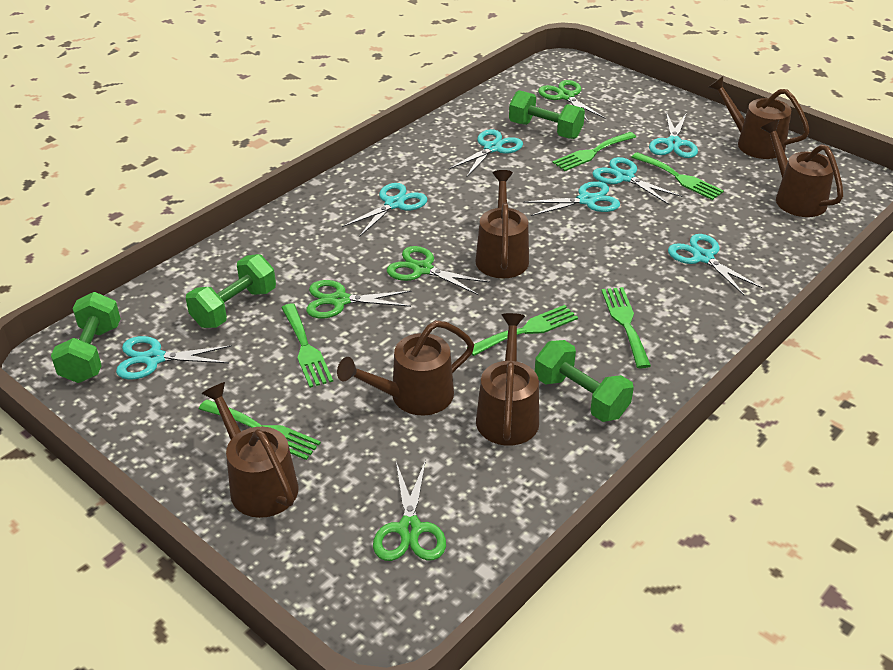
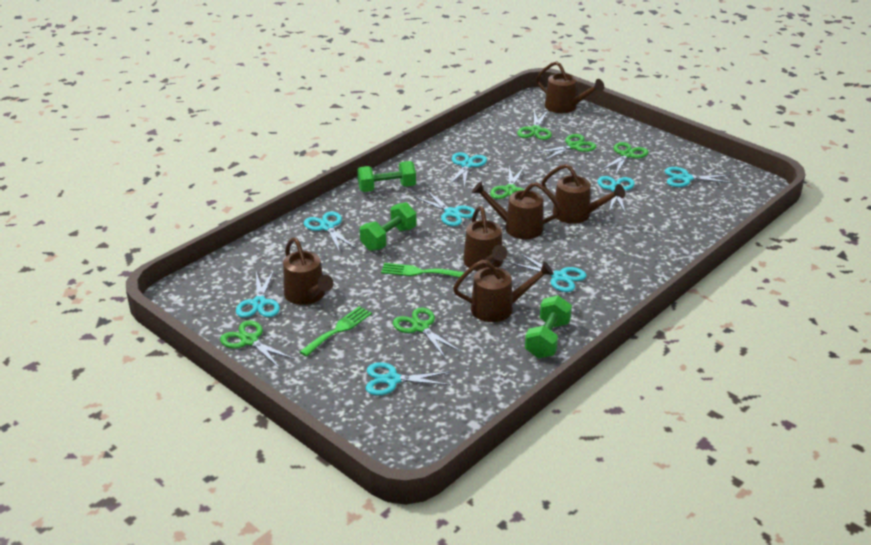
green dumbbell: 4 -> 3
green fork: 6 -> 2
green scissors: 4 -> 6
turquoise scissors: 7 -> 8

